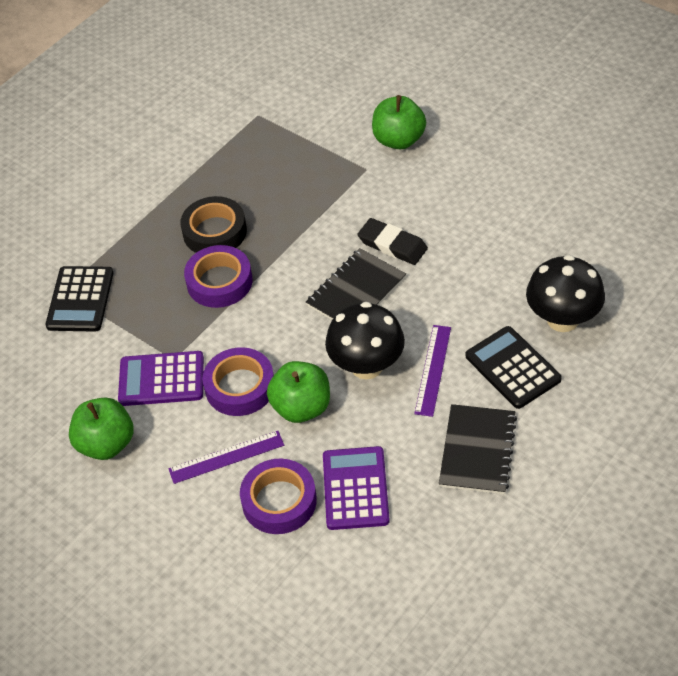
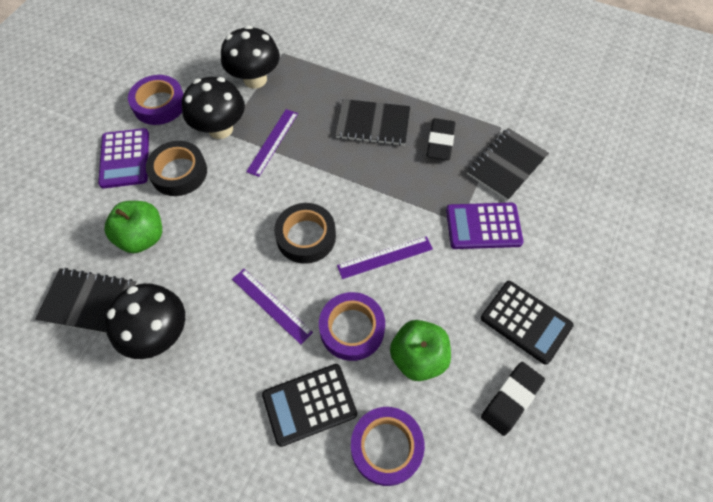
black eraser: 1 -> 2
black mushroom: 2 -> 3
black notebook: 2 -> 3
black tape: 1 -> 2
green apple: 3 -> 2
purple ruler: 2 -> 3

